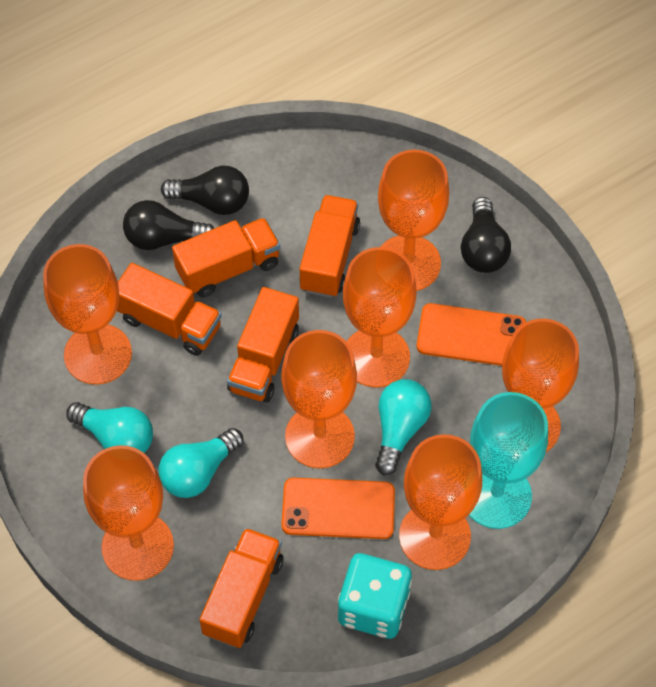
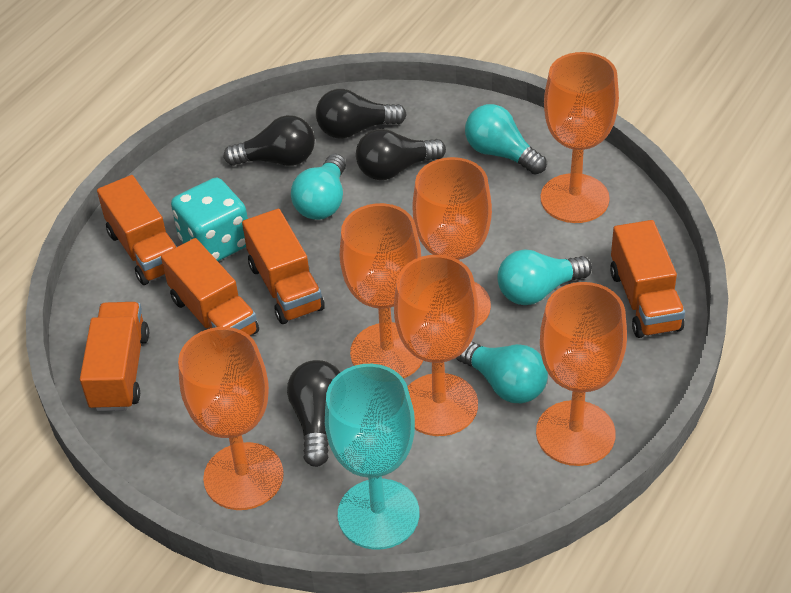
black light bulb: 3 -> 4
orange goblet: 7 -> 6
orange phone: 2 -> 0
turquoise light bulb: 3 -> 4

